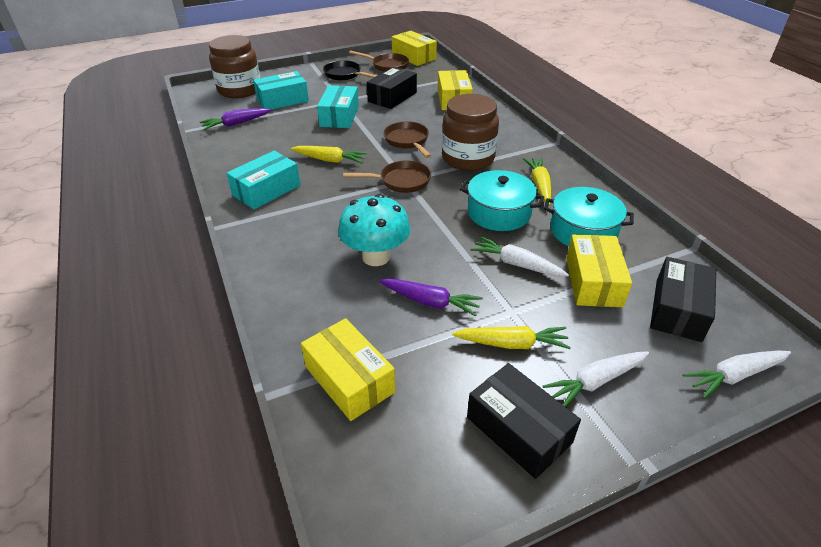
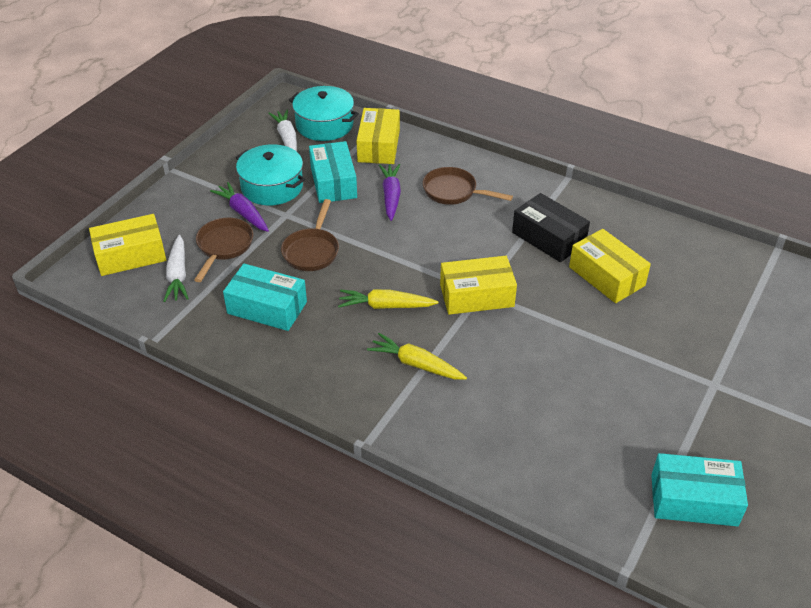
black box: 3 -> 1
black pan: 1 -> 0
brown jar: 2 -> 0
turquoise mushroom: 1 -> 0
white carrot: 3 -> 2
yellow carrot: 3 -> 2

